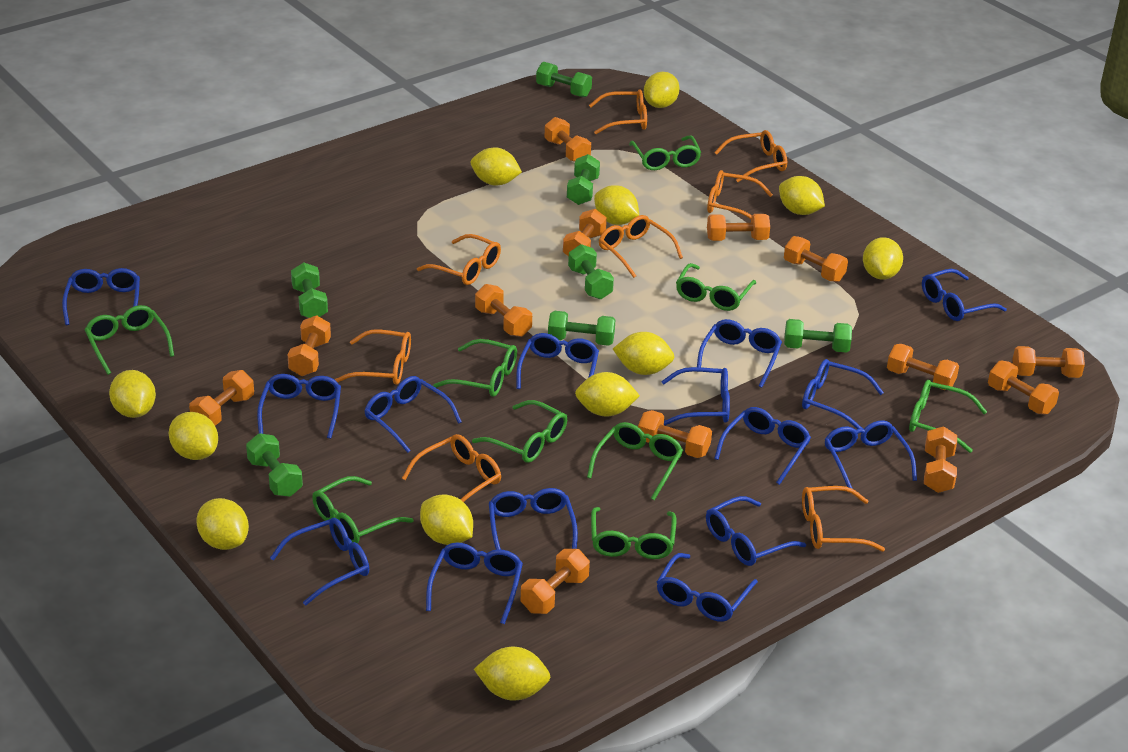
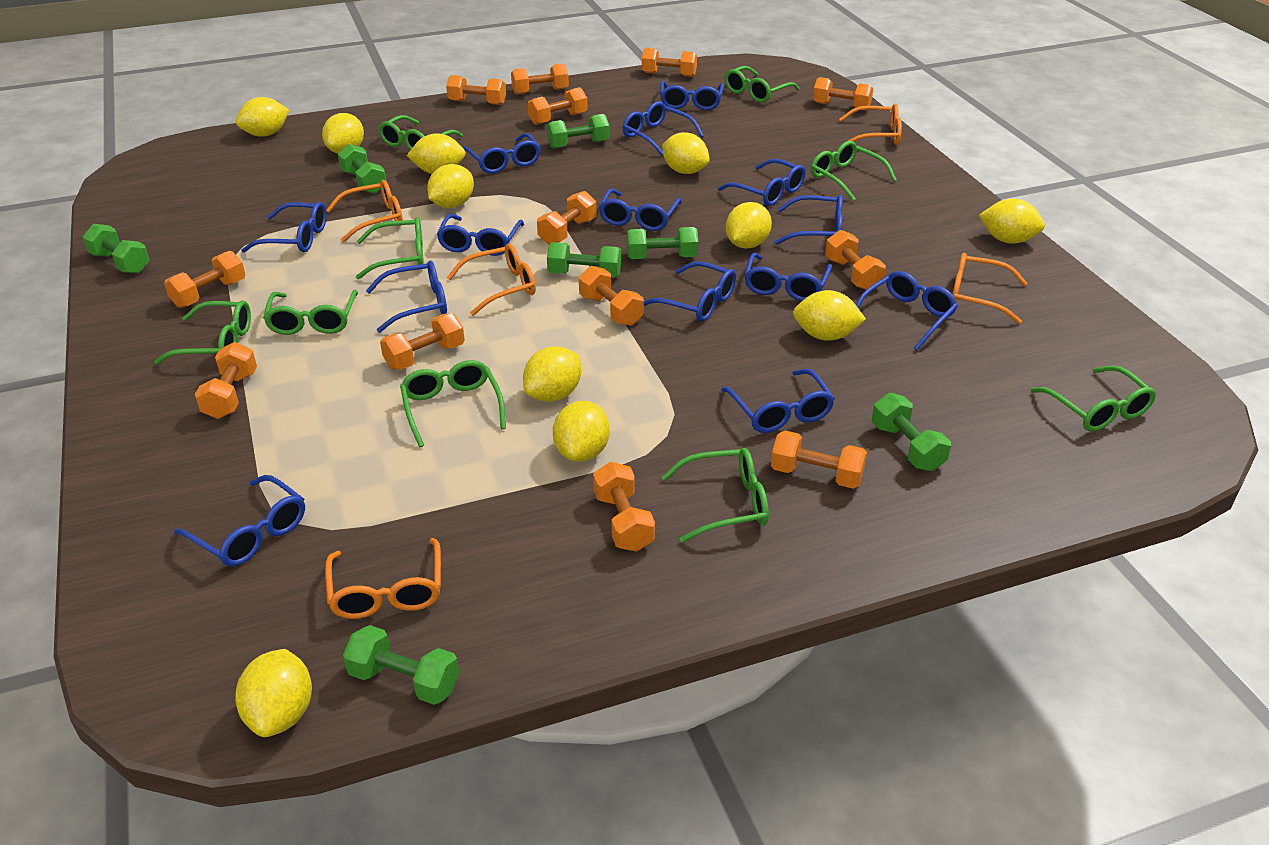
blue glasses: 15 -> 14
orange glasses: 8 -> 5
yellow lemon: 12 -> 11

